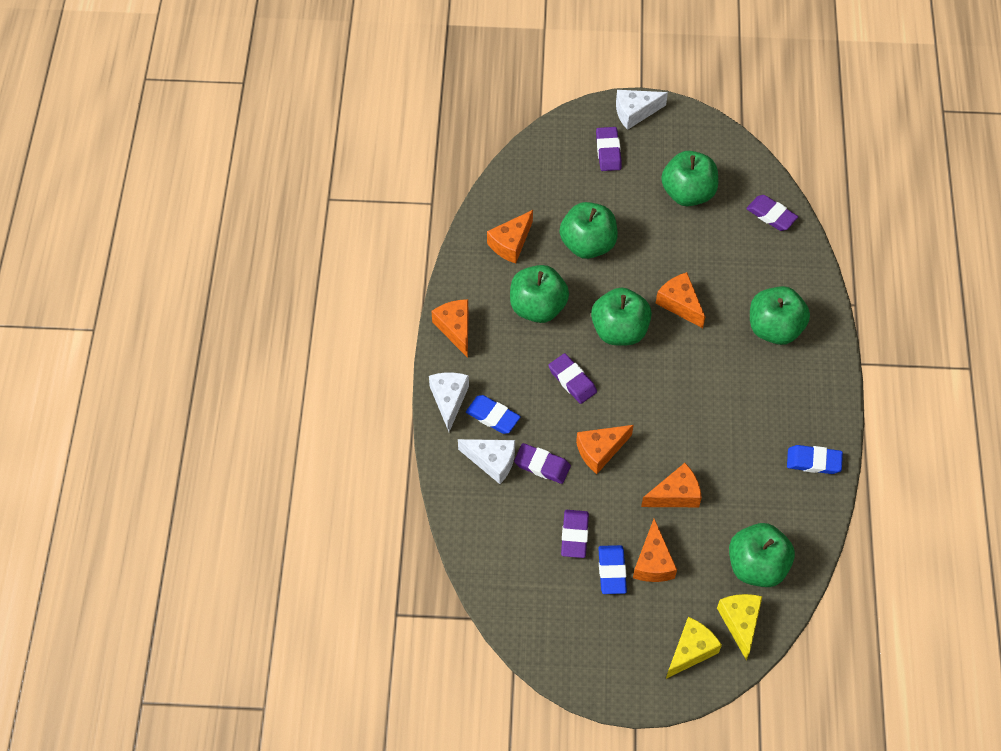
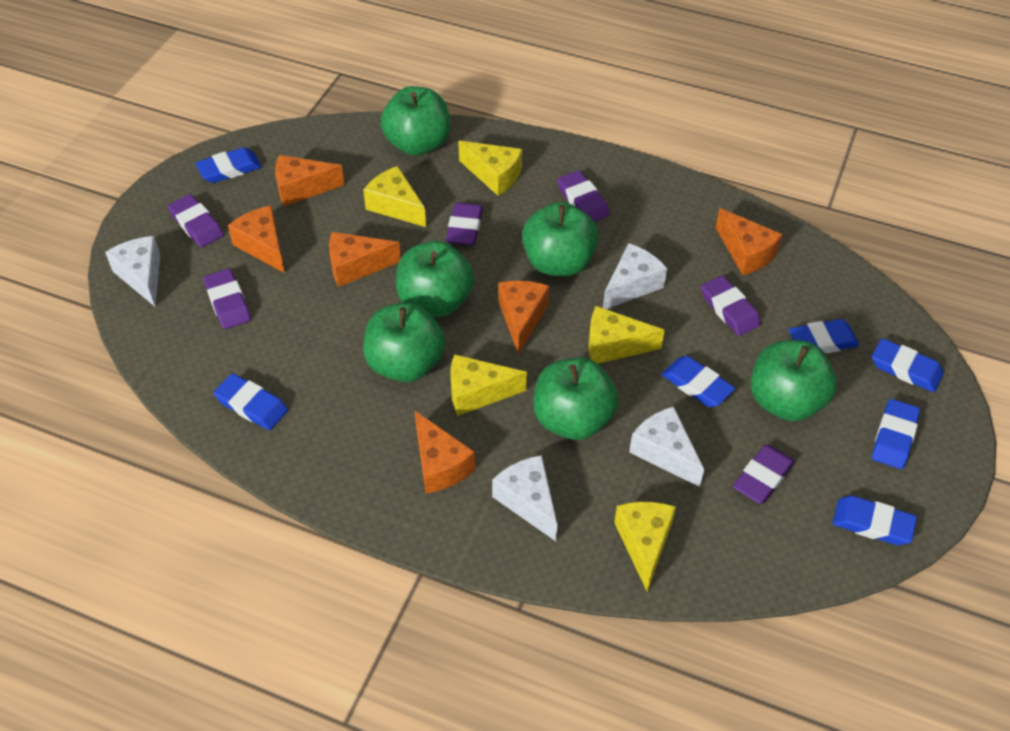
blue eraser: 3 -> 7
purple eraser: 5 -> 6
white cheese: 3 -> 4
yellow cheese: 2 -> 5

